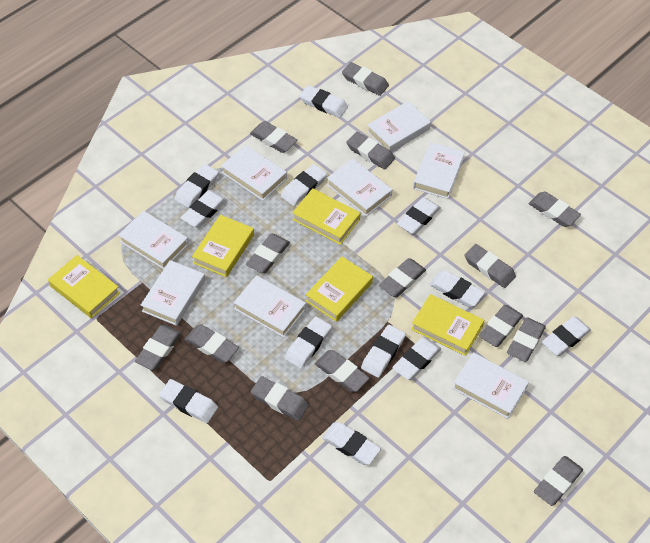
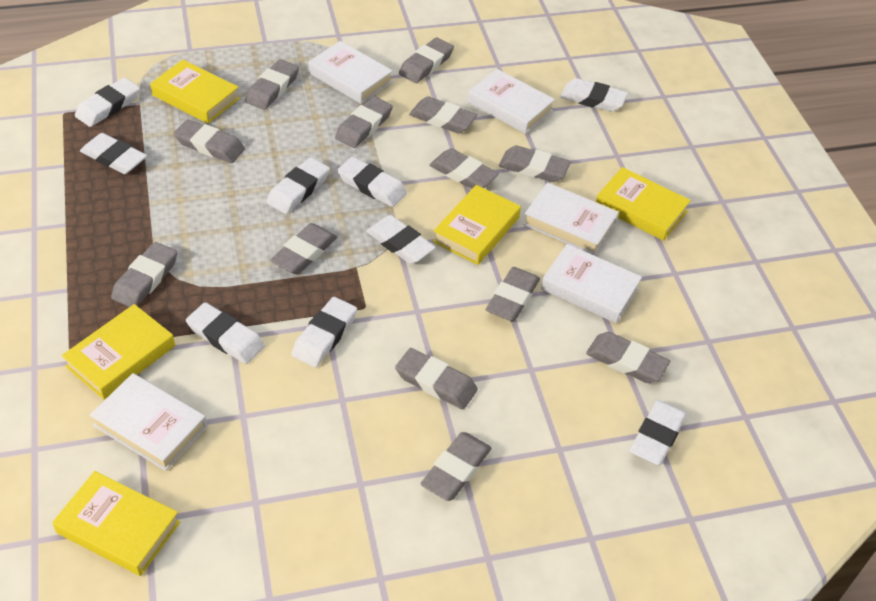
grey eraser: 14 -> 13
white book: 8 -> 5
white eraser: 12 -> 9

